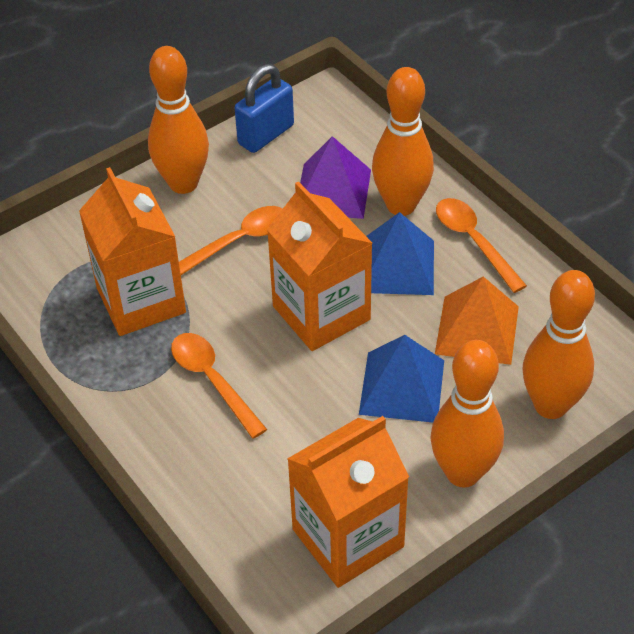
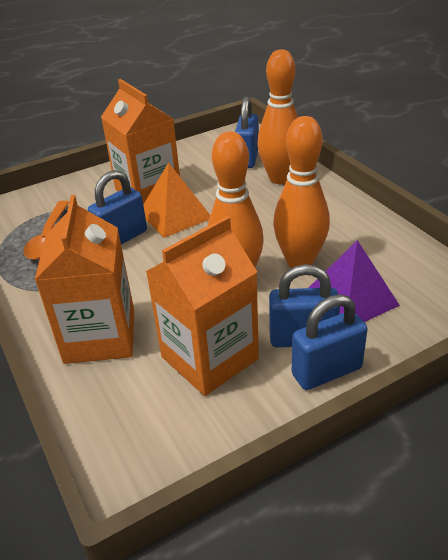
blue padlock: 1 -> 4
blue pyramid: 2 -> 0
orange bowling pin: 4 -> 3
orange spoon: 3 -> 1

